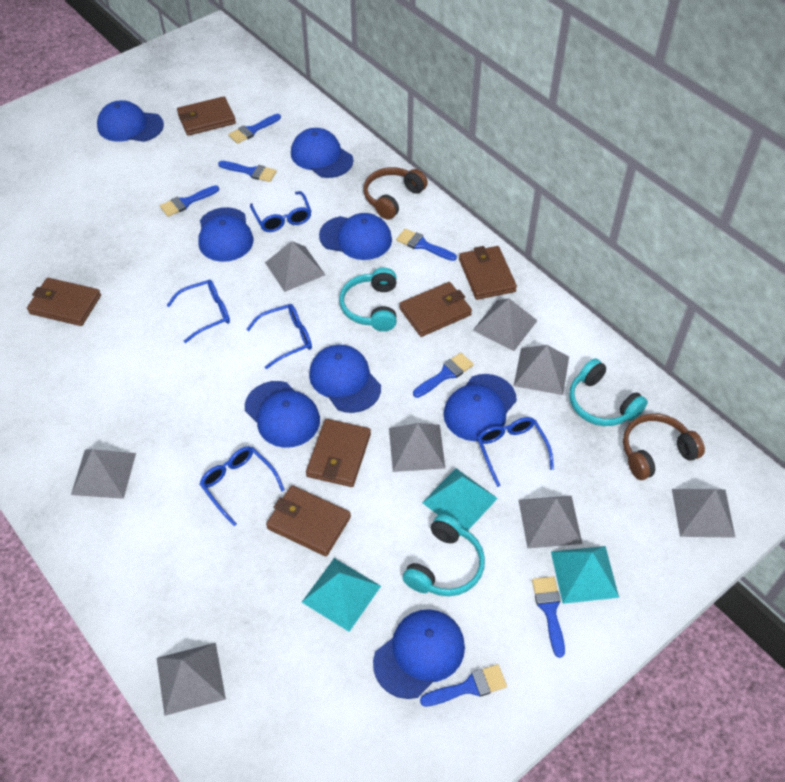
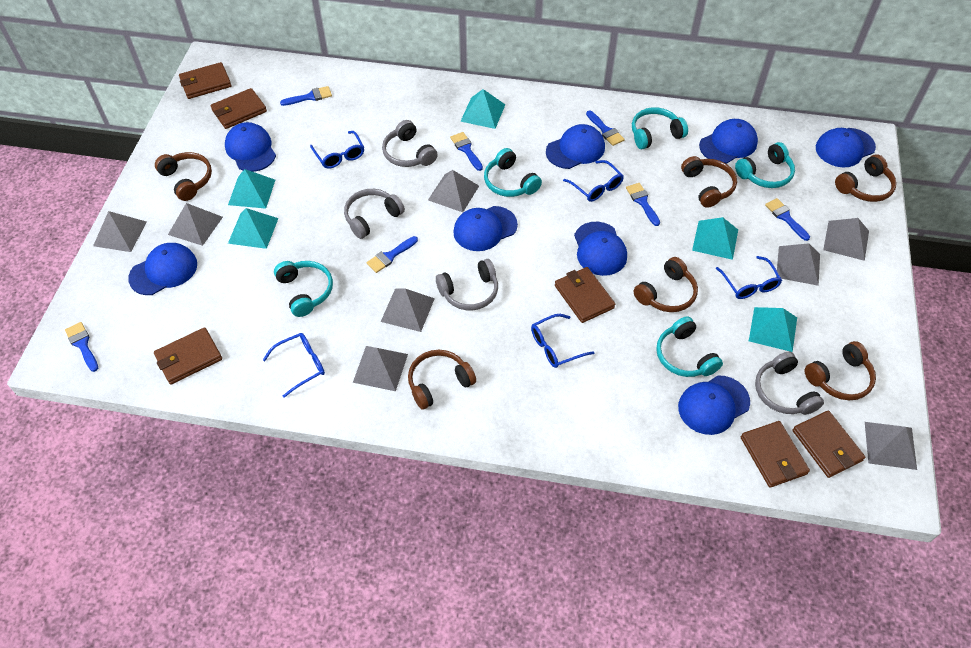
brown headphones: 2 -> 6
grey headphones: 0 -> 4
turquoise headphones: 3 -> 5
turquoise pyramid: 3 -> 5

